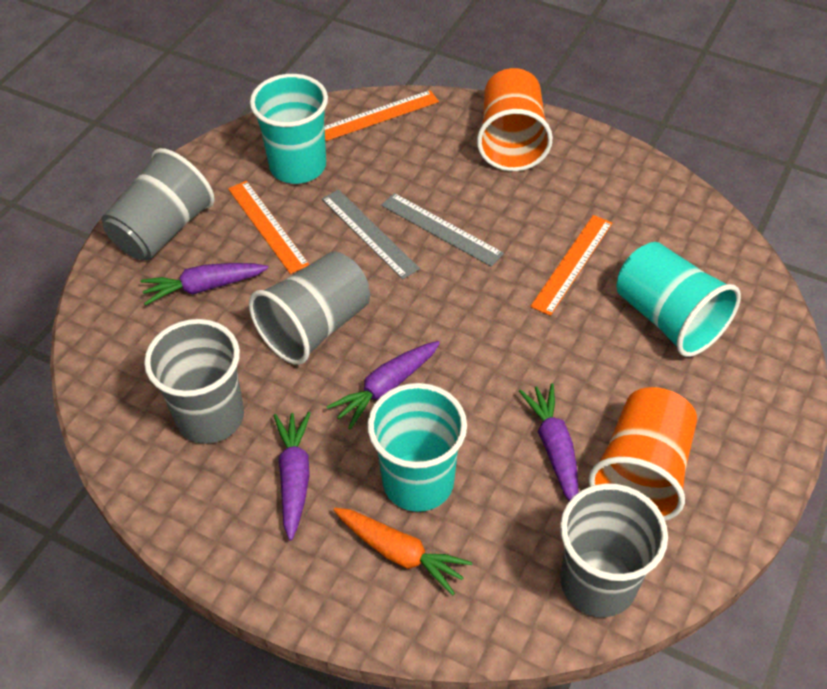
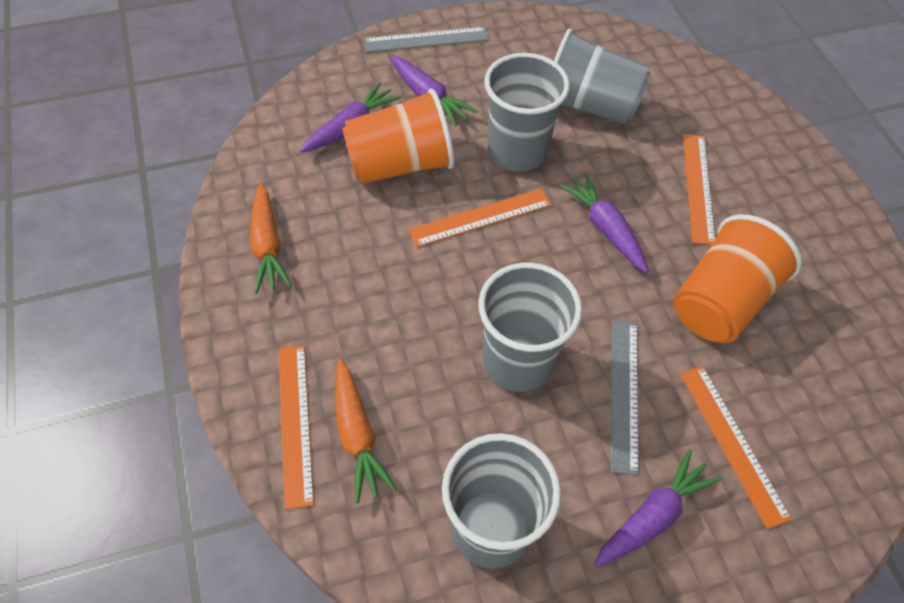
orange carrot: 1 -> 2
orange ruler: 3 -> 4
turquoise cup: 3 -> 0

